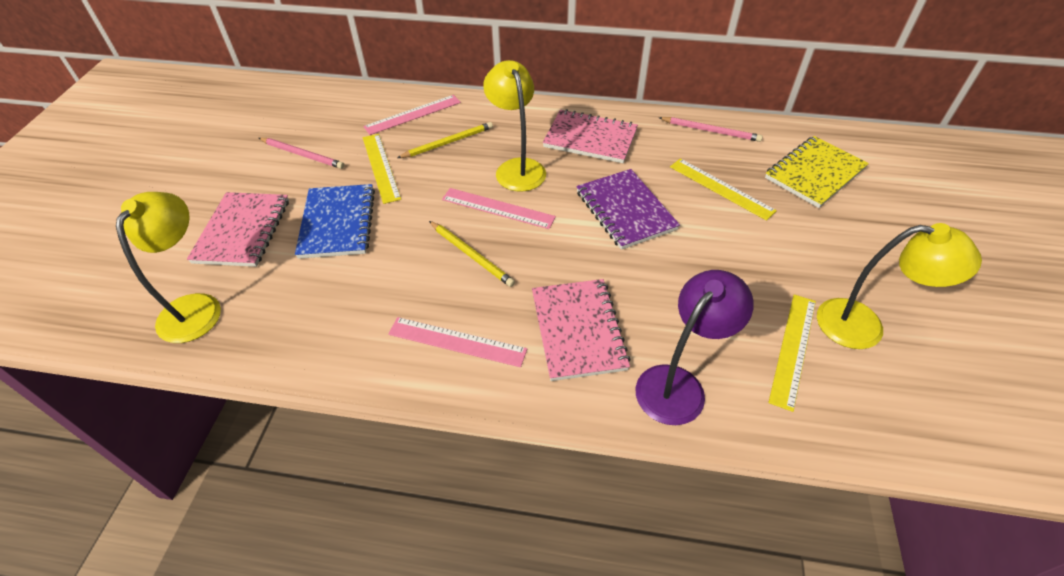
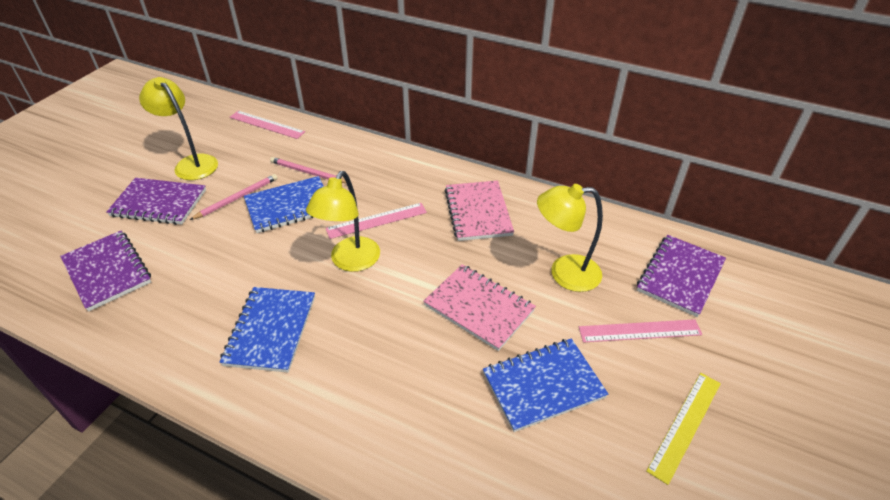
blue notebook: 1 -> 3
pink notebook: 3 -> 2
purple lamp: 1 -> 0
purple notebook: 1 -> 3
yellow notebook: 1 -> 0
yellow pencil: 2 -> 0
yellow ruler: 3 -> 1

